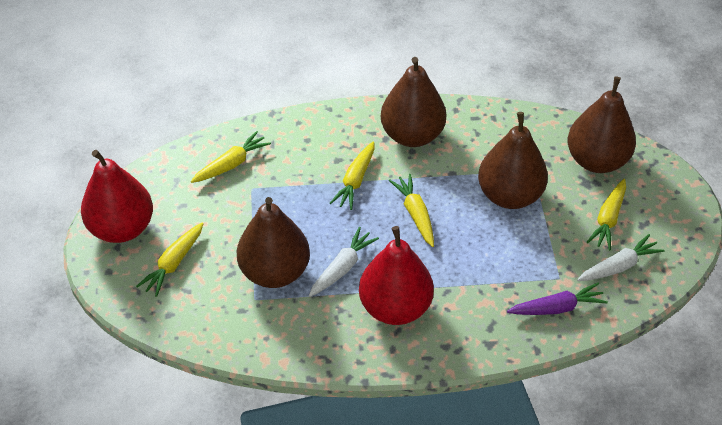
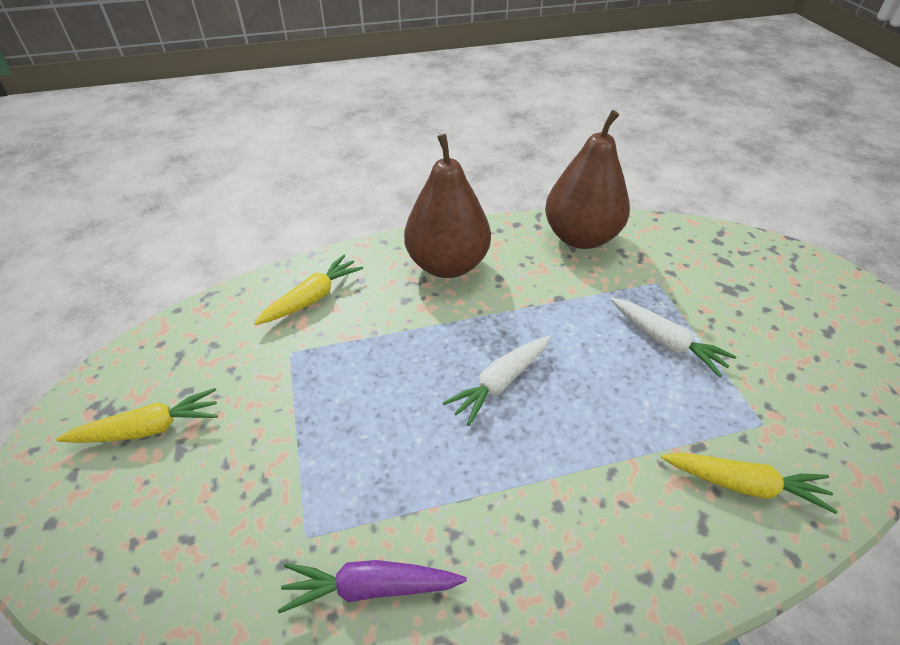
brown pear: 4 -> 2
red pear: 2 -> 0
yellow carrot: 5 -> 3

